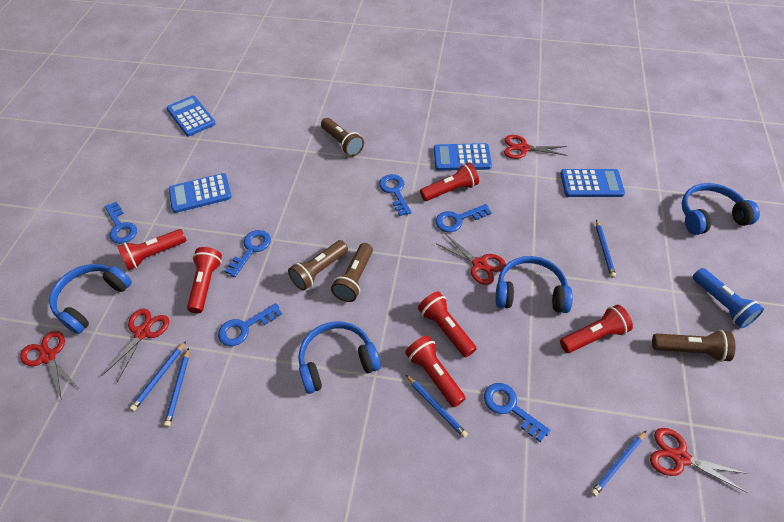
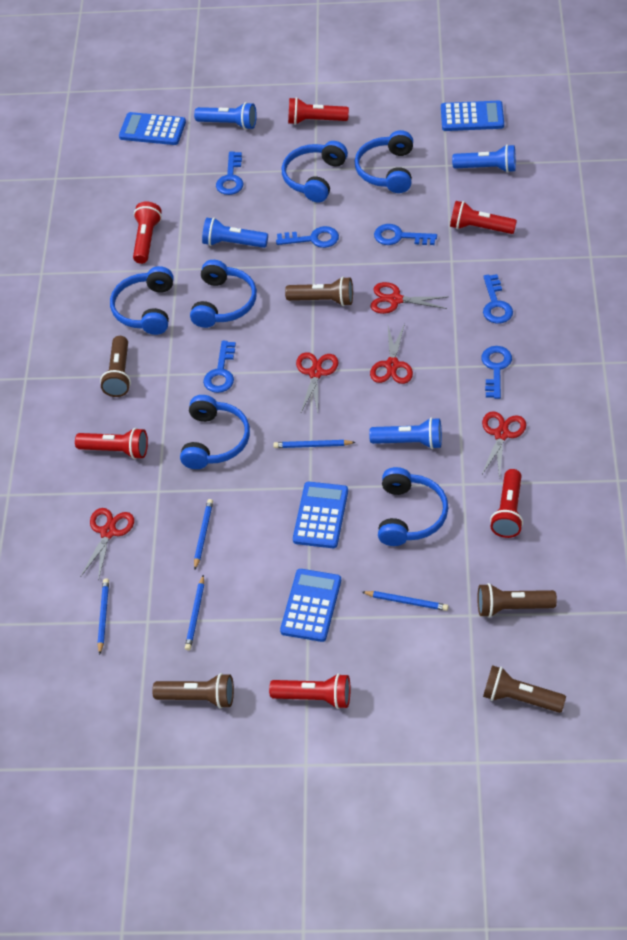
blue flashlight: 1 -> 4
blue headphones: 4 -> 6
brown flashlight: 4 -> 5

